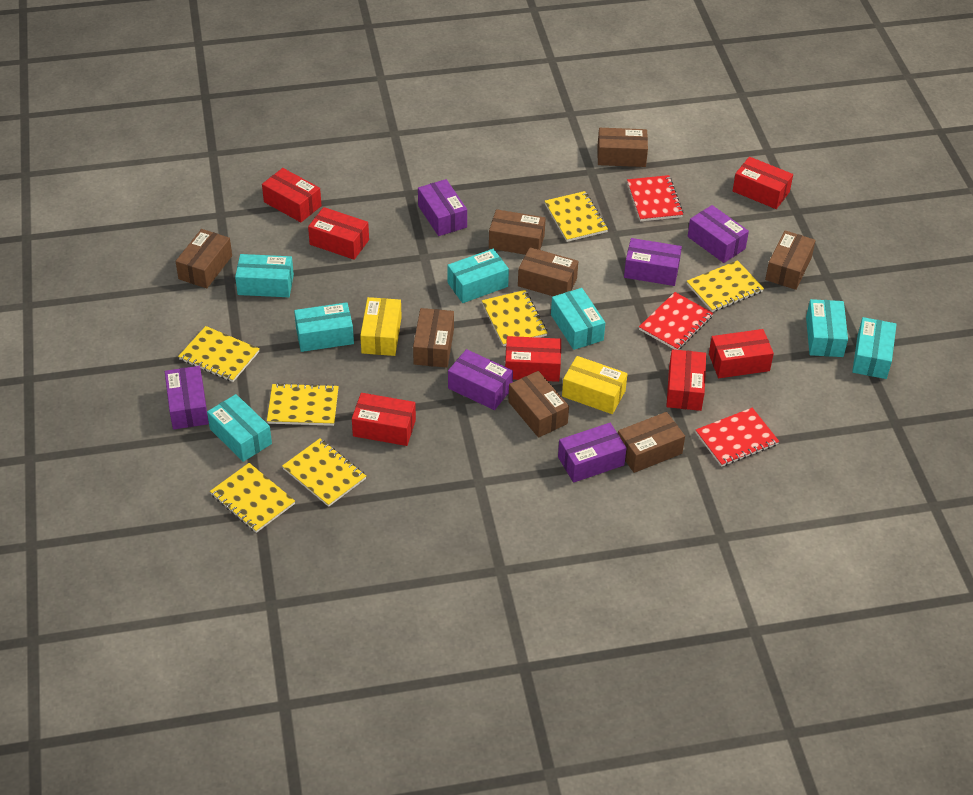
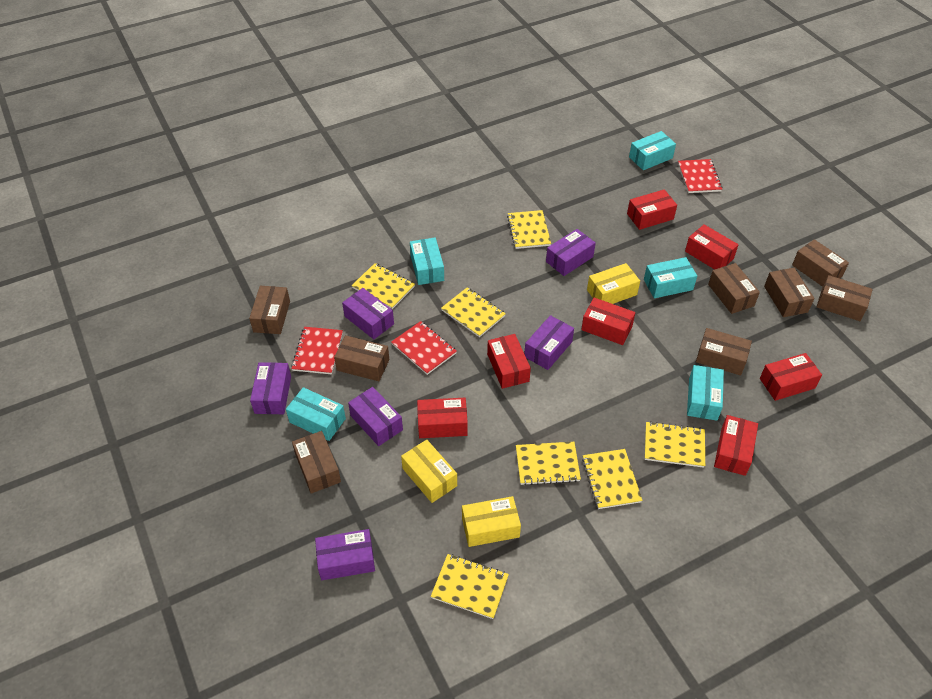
turquoise box: 7 -> 5
yellow box: 2 -> 3

